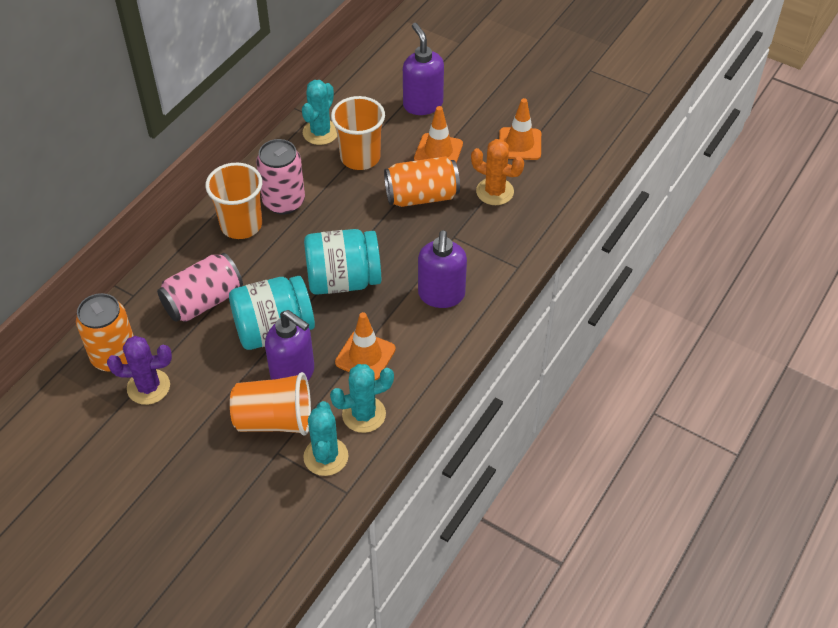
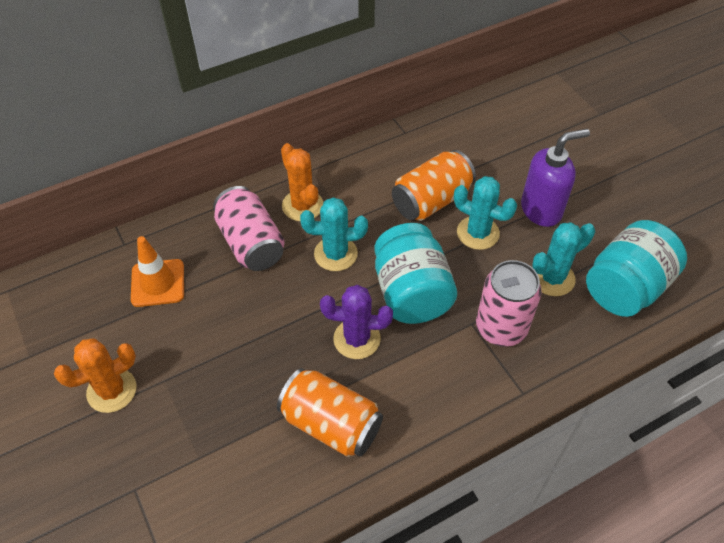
orange cactus: 1 -> 2
orange cup: 3 -> 0
orange traffic cone: 3 -> 1
purple soap dispenser: 3 -> 1

